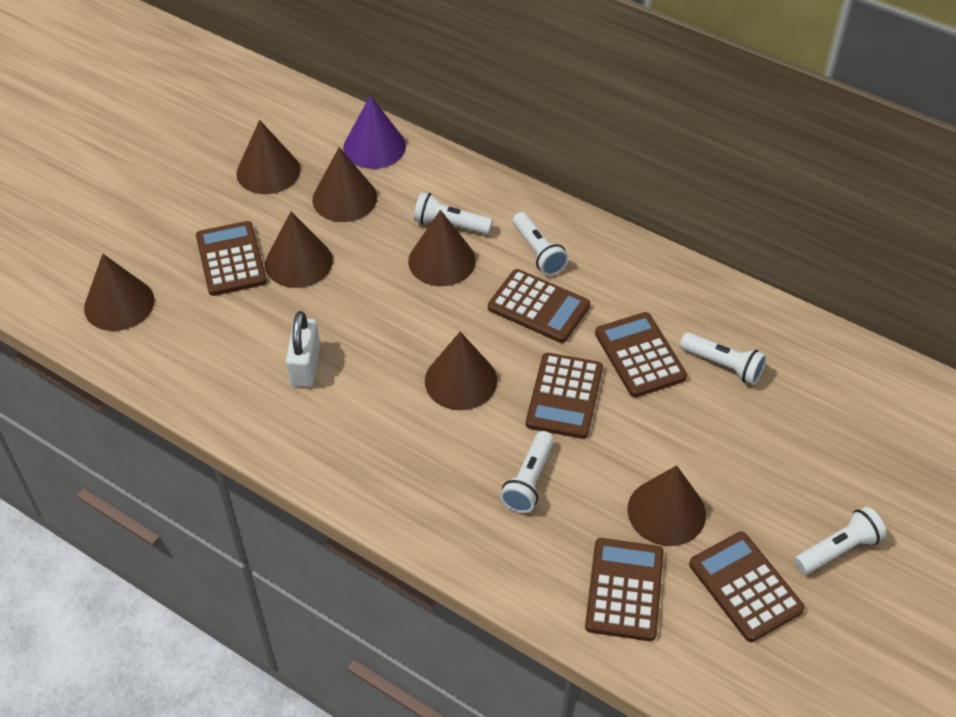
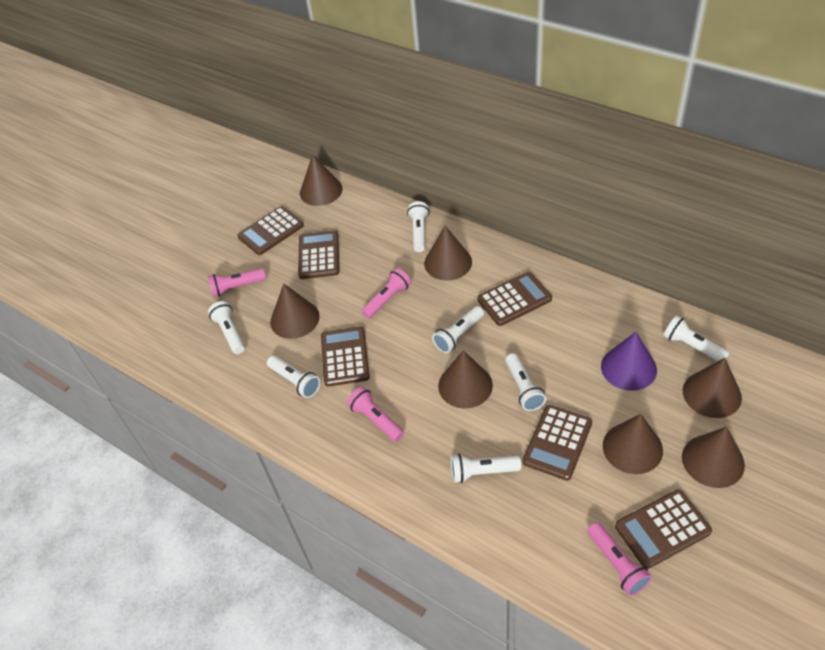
pink flashlight: 0 -> 4
white flashlight: 5 -> 7
white padlock: 1 -> 0

